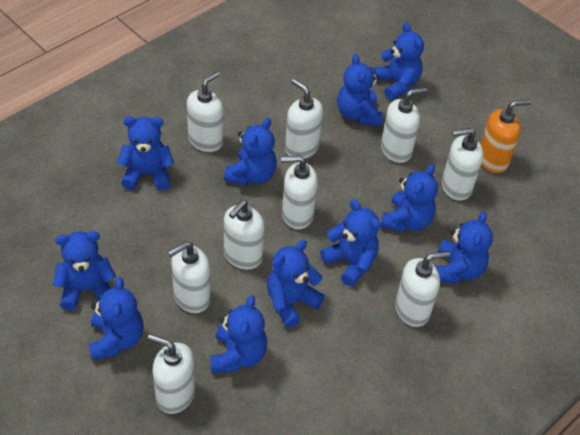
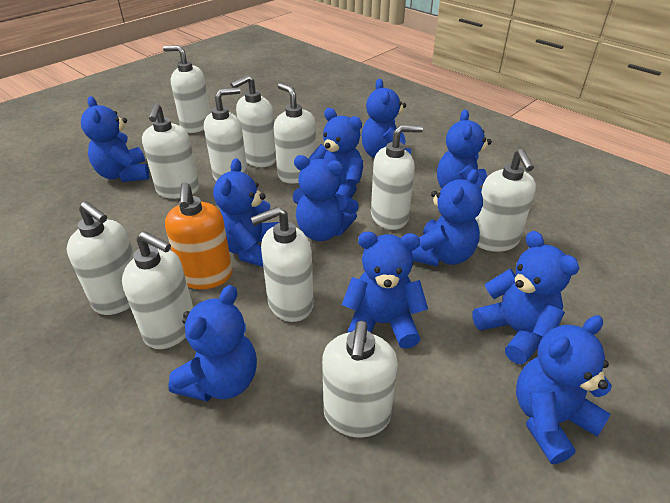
white soap dispenser: 9 -> 11

